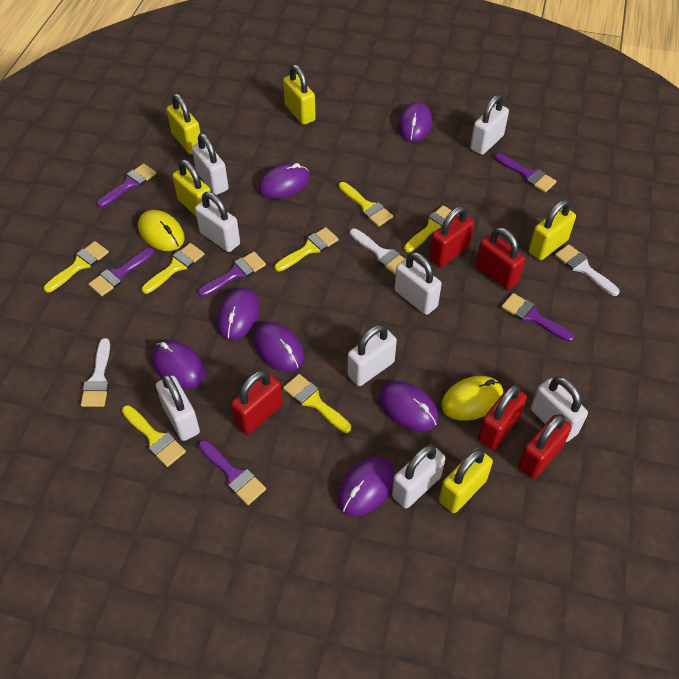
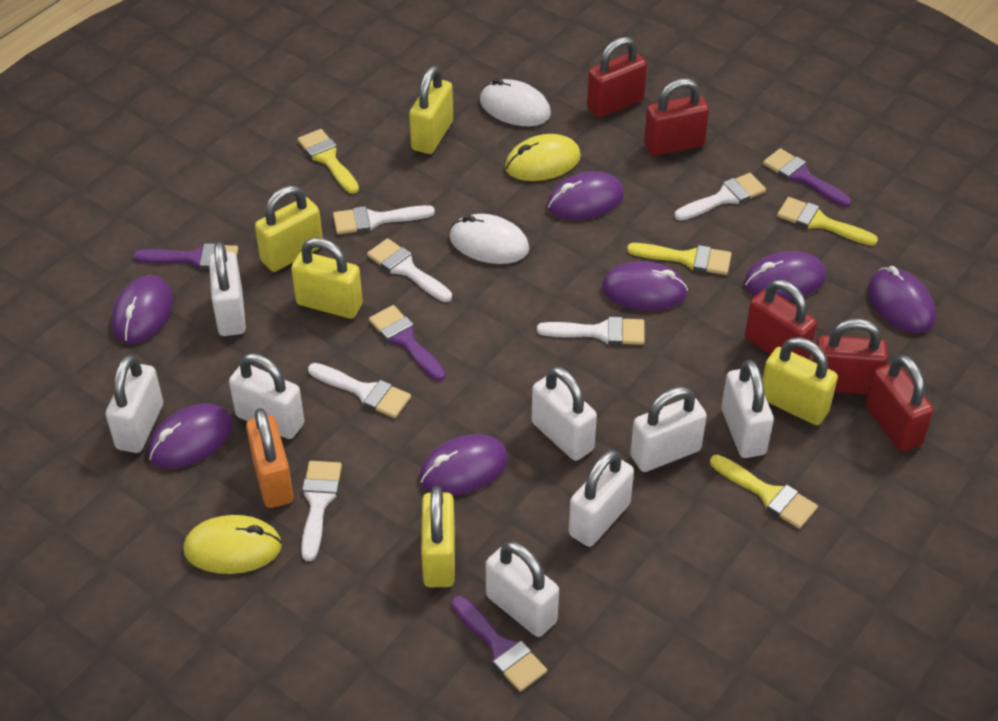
orange padlock: 0 -> 1
purple brush: 6 -> 4
white brush: 3 -> 6
white mouse: 0 -> 2
yellow brush: 7 -> 4

